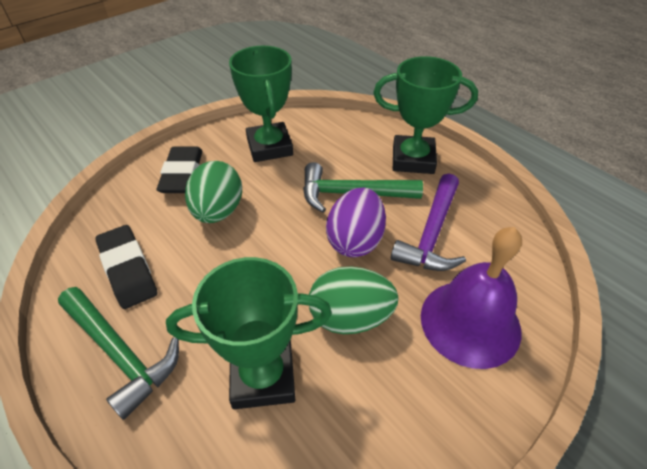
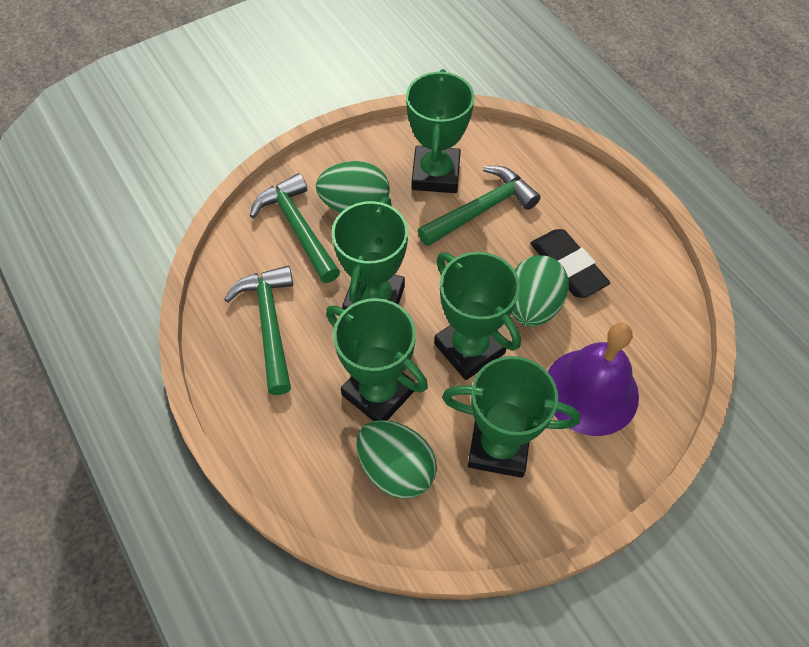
black eraser: 2 -> 1
green egg: 2 -> 3
green hammer: 2 -> 3
green trophy: 3 -> 5
purple egg: 1 -> 0
purple hammer: 1 -> 0

